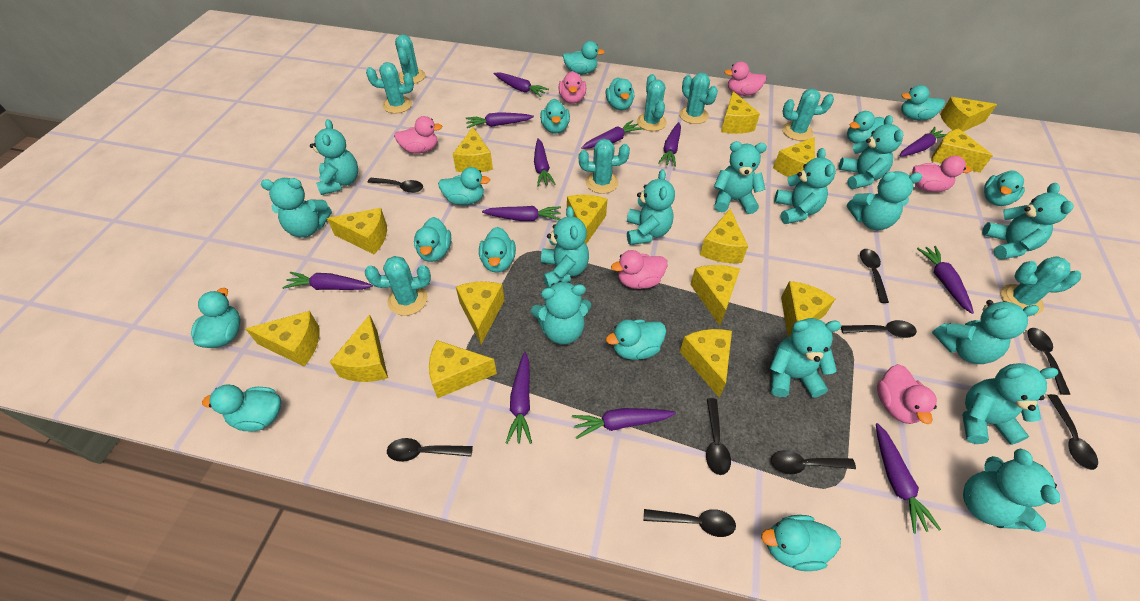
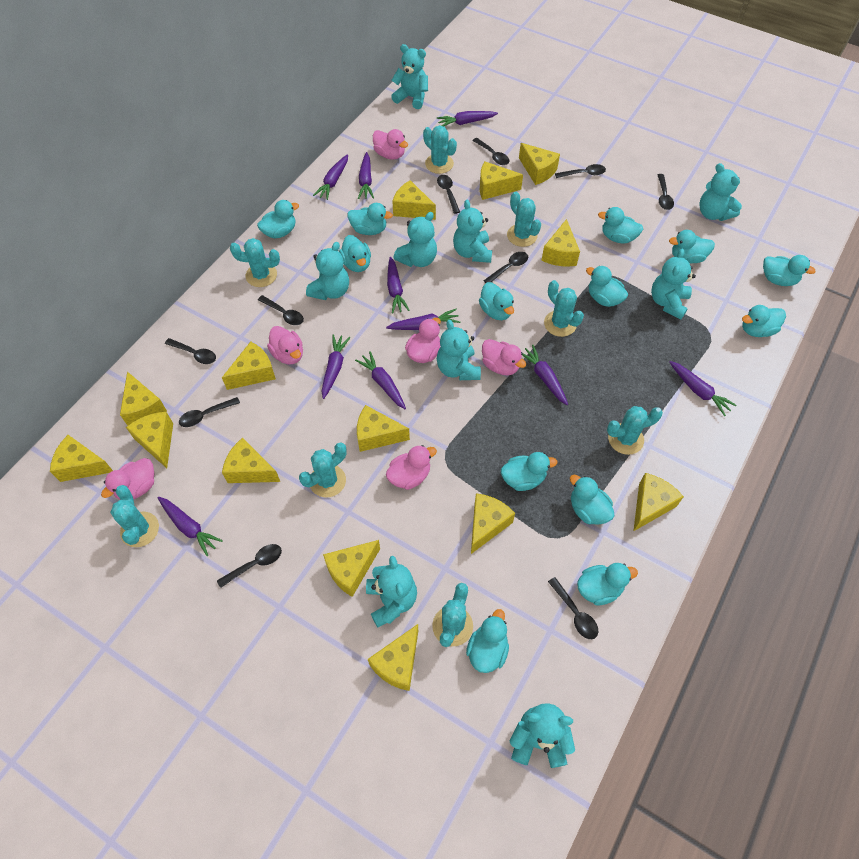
black spoon: 9 -> 10
purple carrot: 12 -> 10
turquoise teddy bear: 14 -> 9
yellow cheese: 15 -> 14

